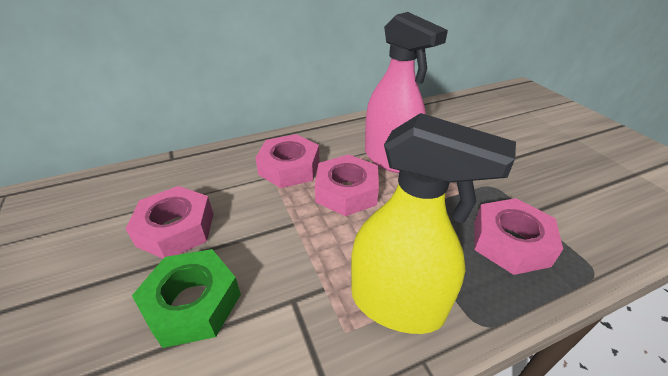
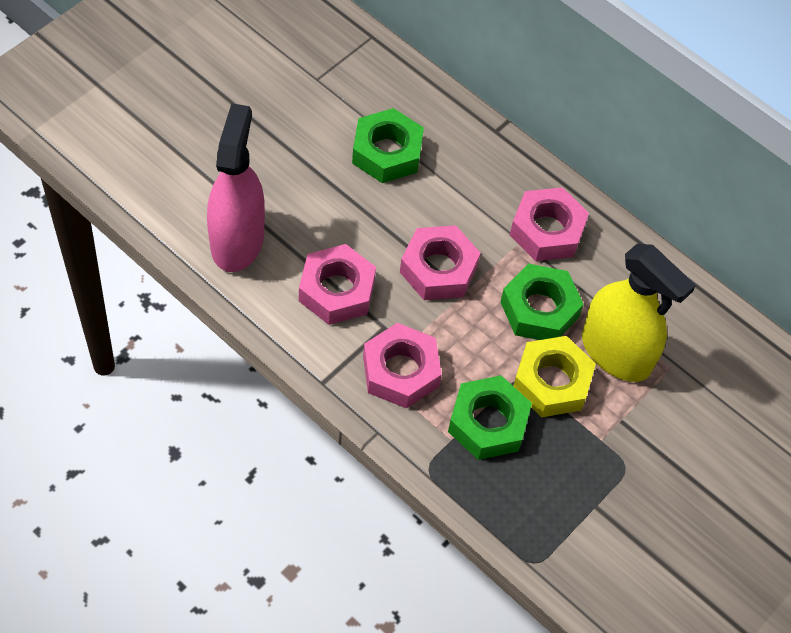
green nut: 1 -> 3
yellow nut: 0 -> 1

